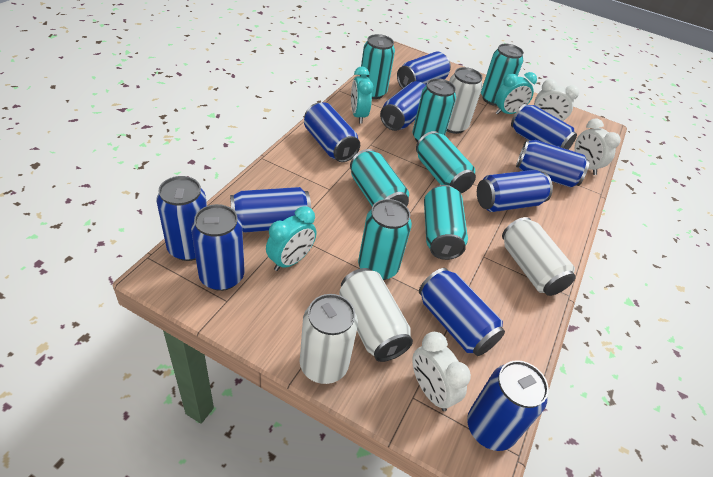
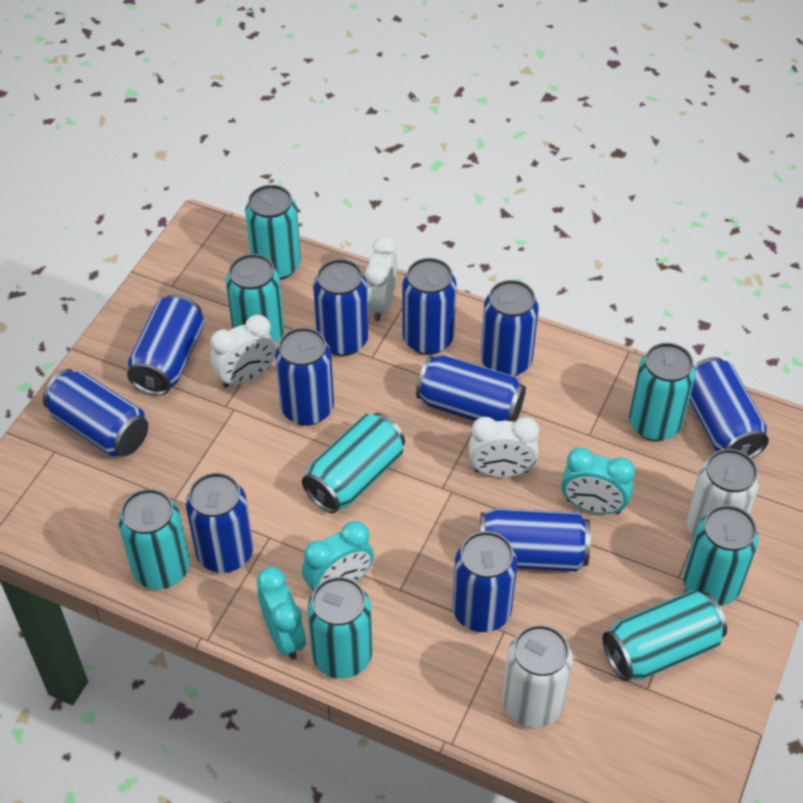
turquoise can: 7 -> 8
white can: 4 -> 2

